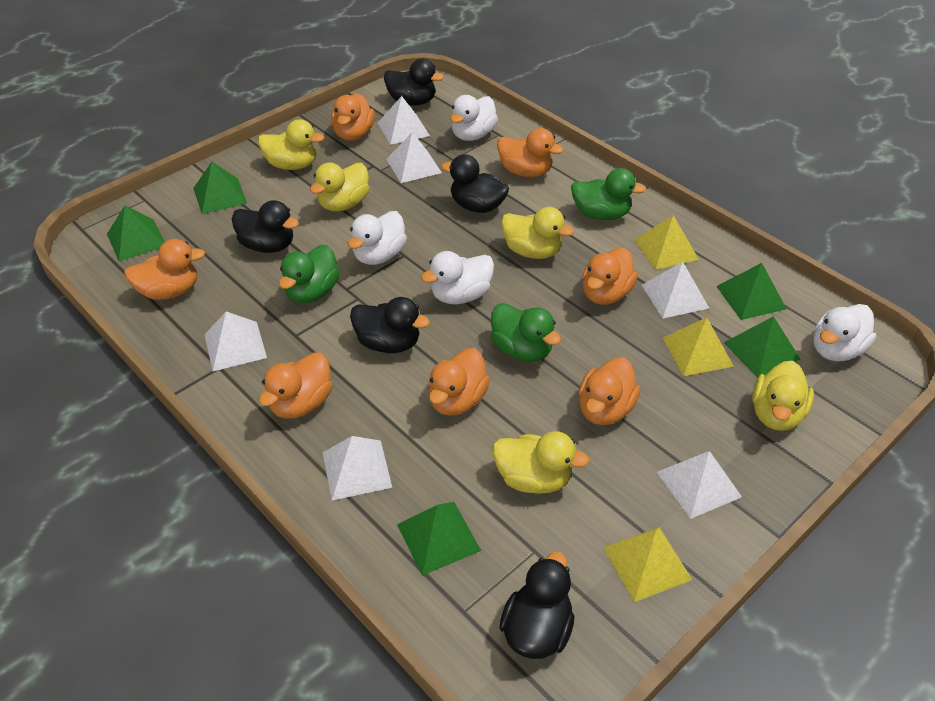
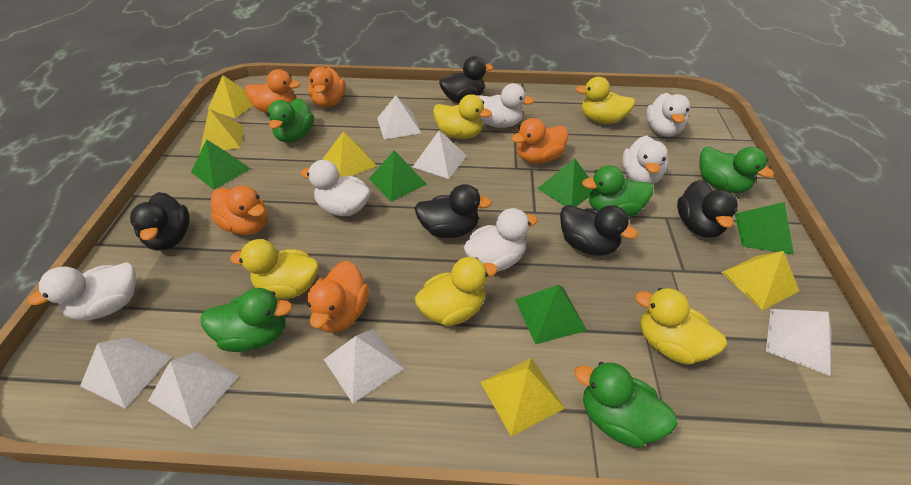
green duck: 3 -> 5
orange duck: 7 -> 5
white duck: 4 -> 6
yellow pyramid: 3 -> 5

